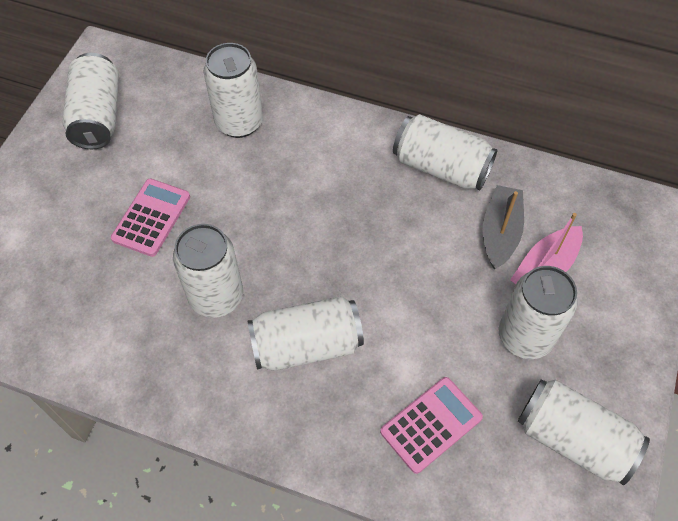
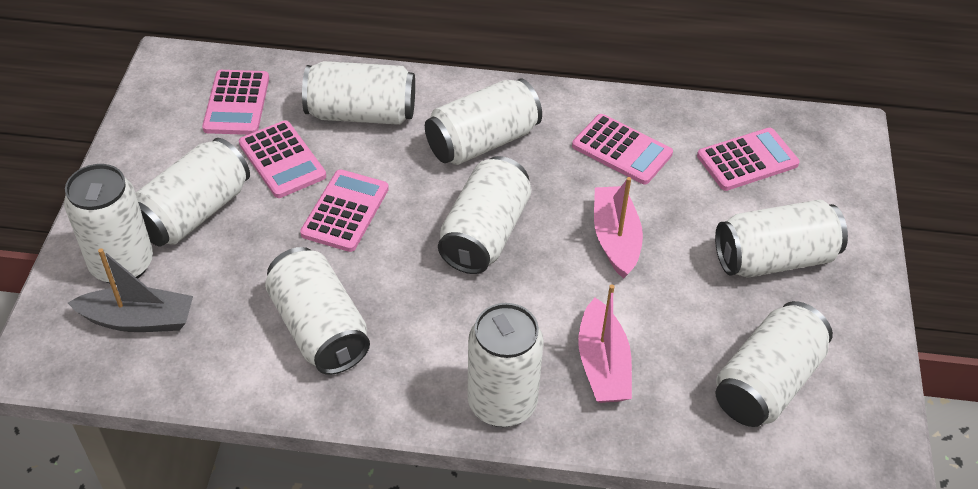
pink boat: 1 -> 2
pink calculator: 2 -> 5
white can: 7 -> 9

